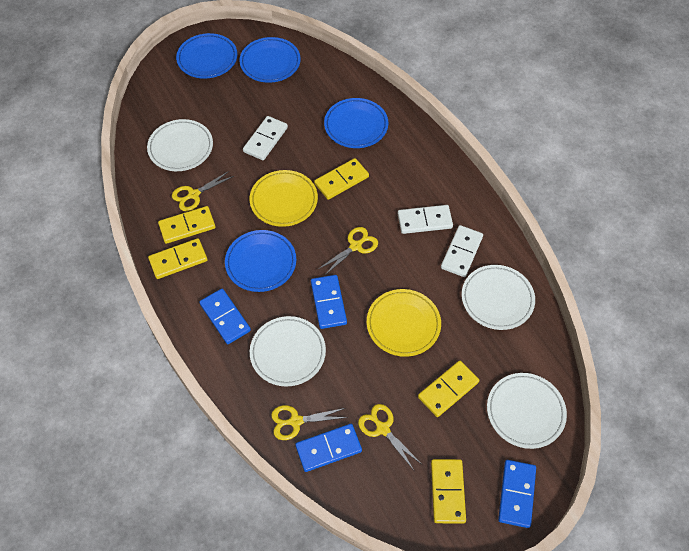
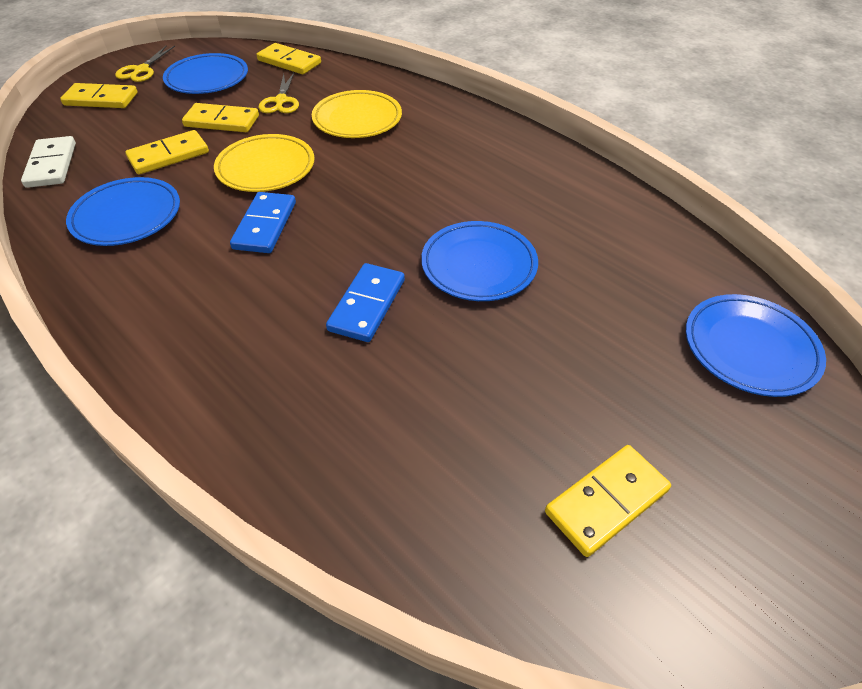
blue domino: 4 -> 2
white domino: 3 -> 1
white plate: 4 -> 0
yellow scissors: 4 -> 2

